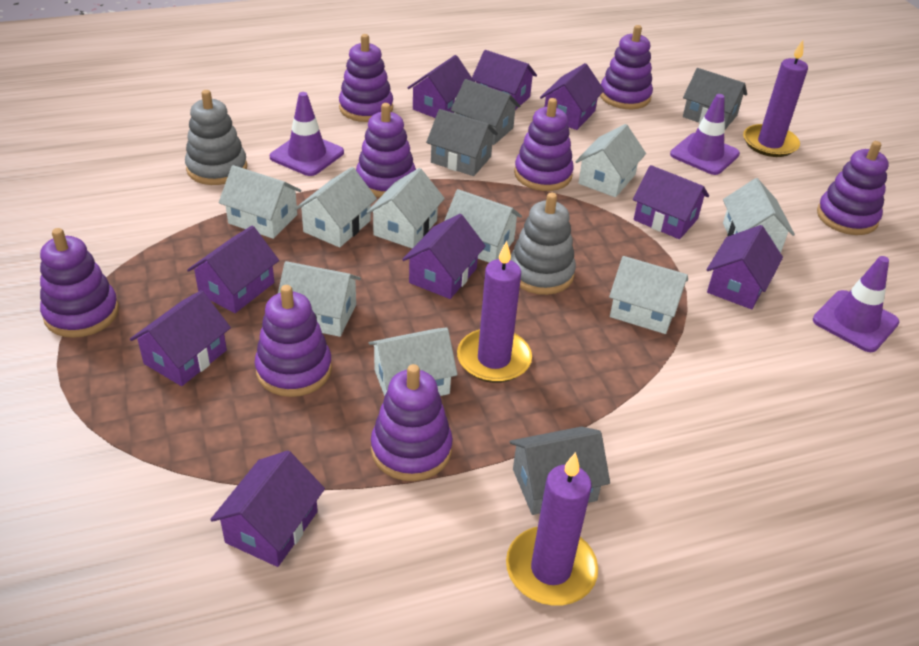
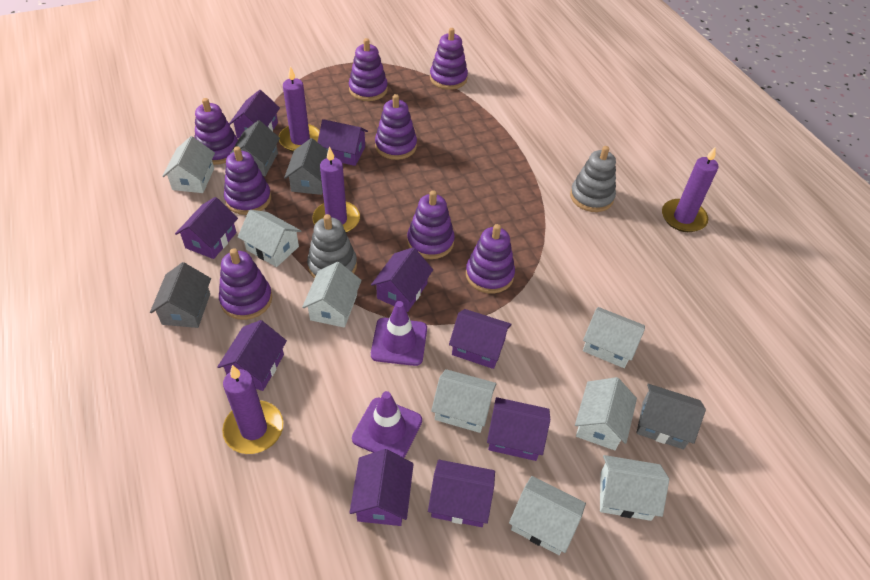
purple candle: 3 -> 4
purple traffic cone: 3 -> 2
white house: 9 -> 8

